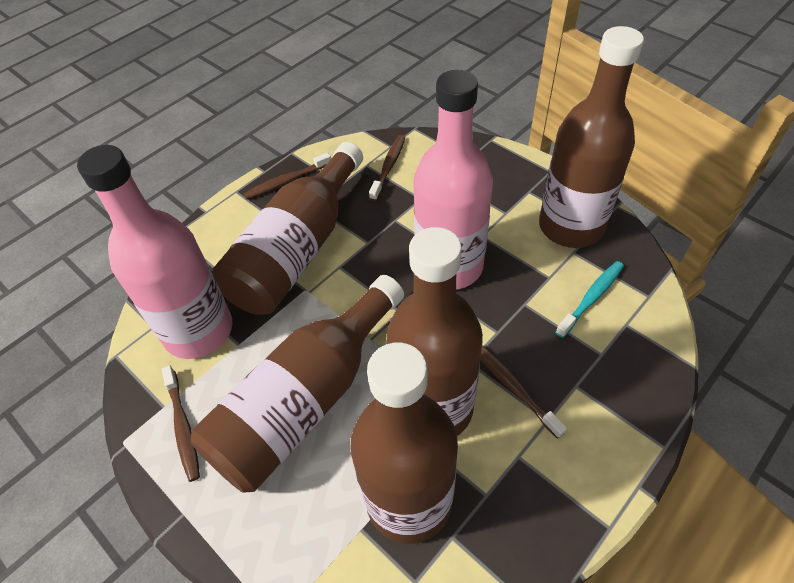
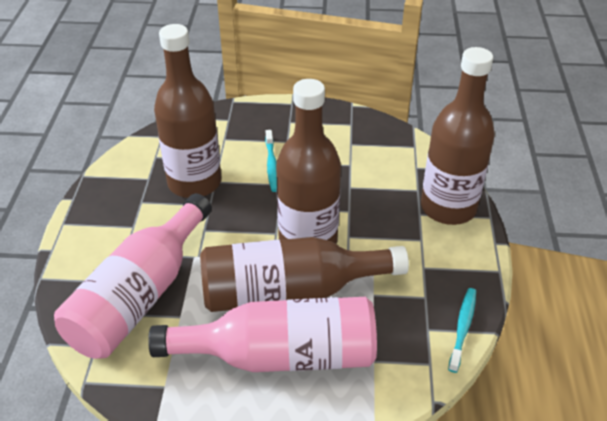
brown bottle: 5 -> 4
brown toothbrush: 4 -> 0
turquoise toothbrush: 1 -> 2

